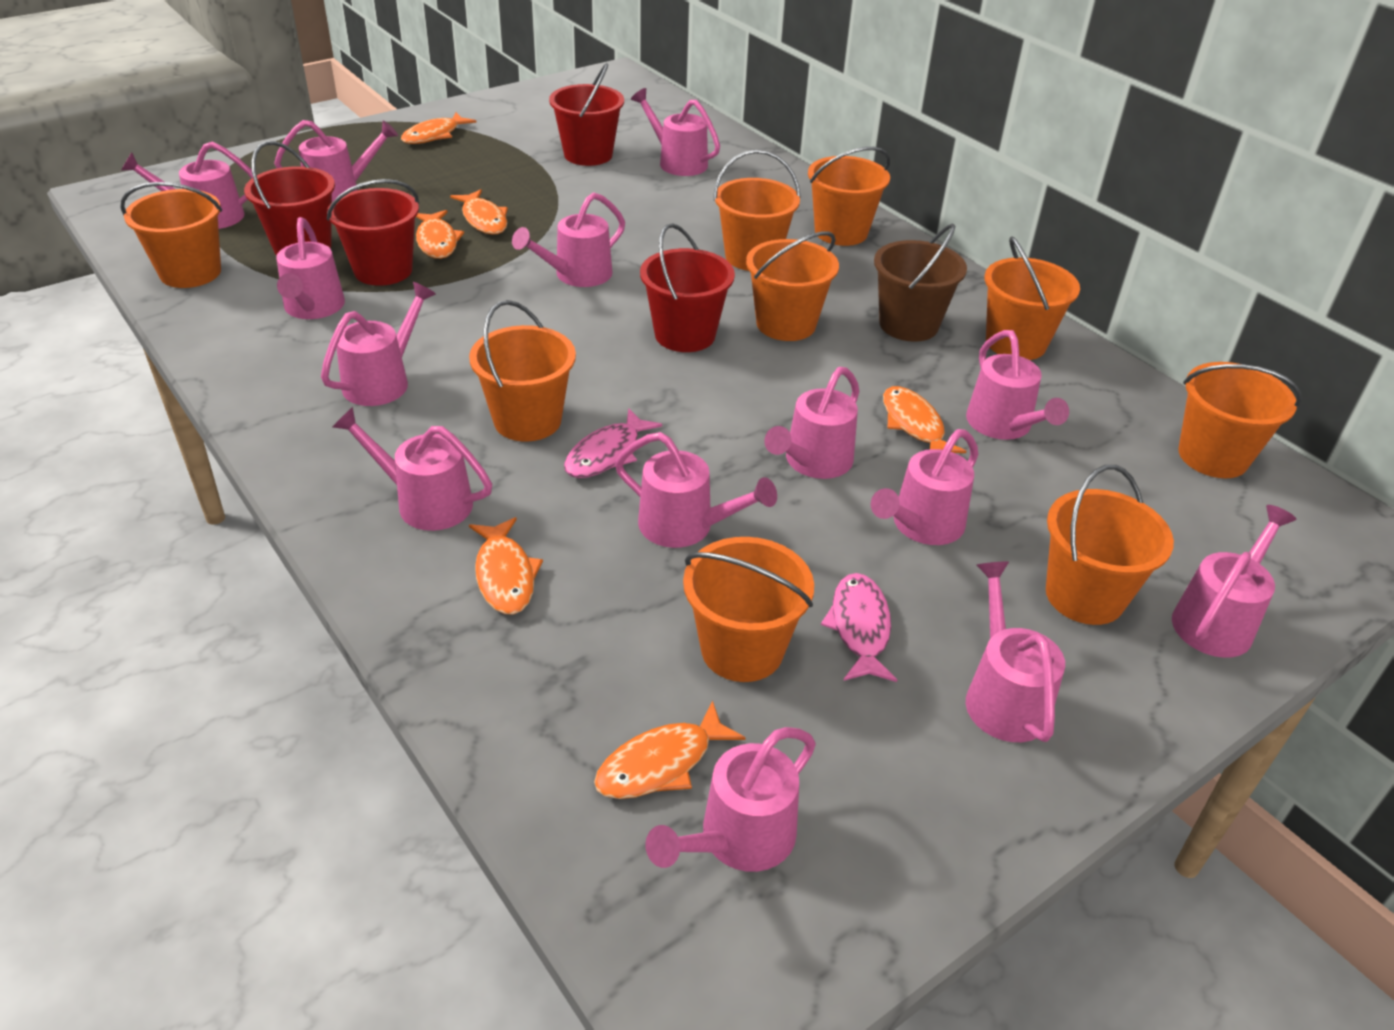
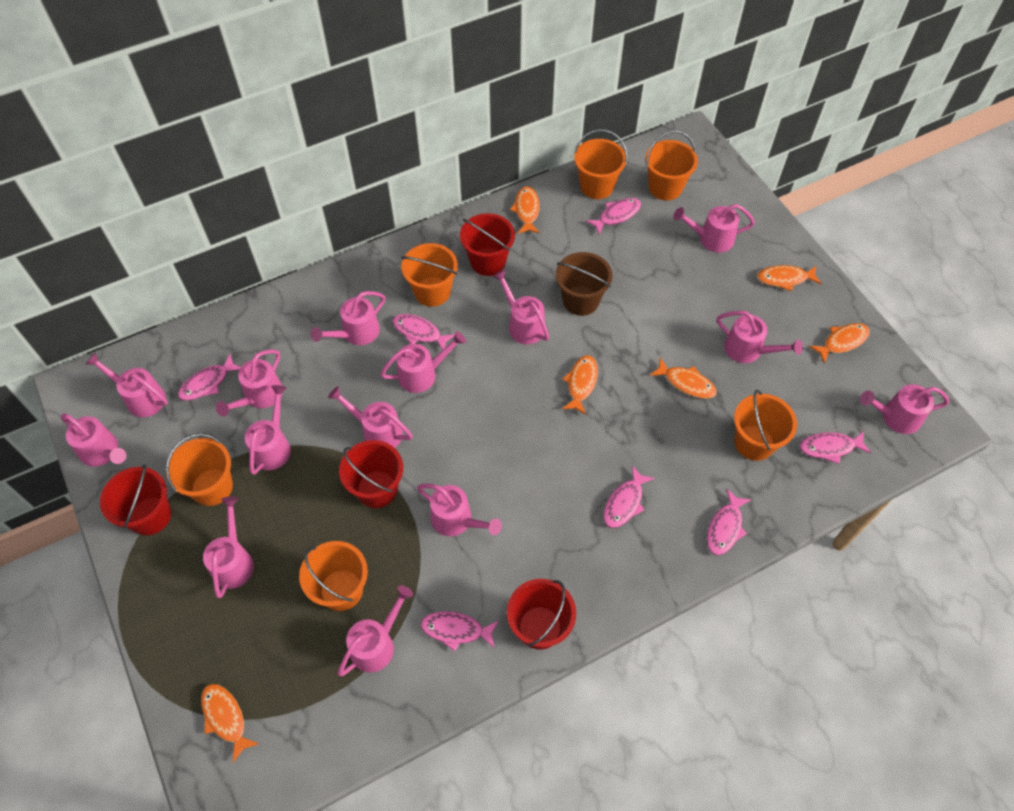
orange bucket: 9 -> 6
pink fish: 2 -> 7

